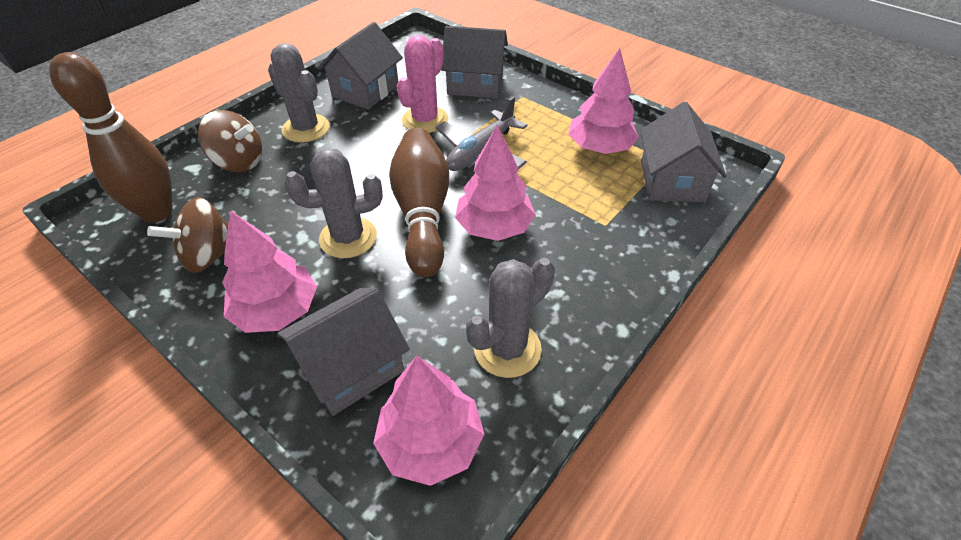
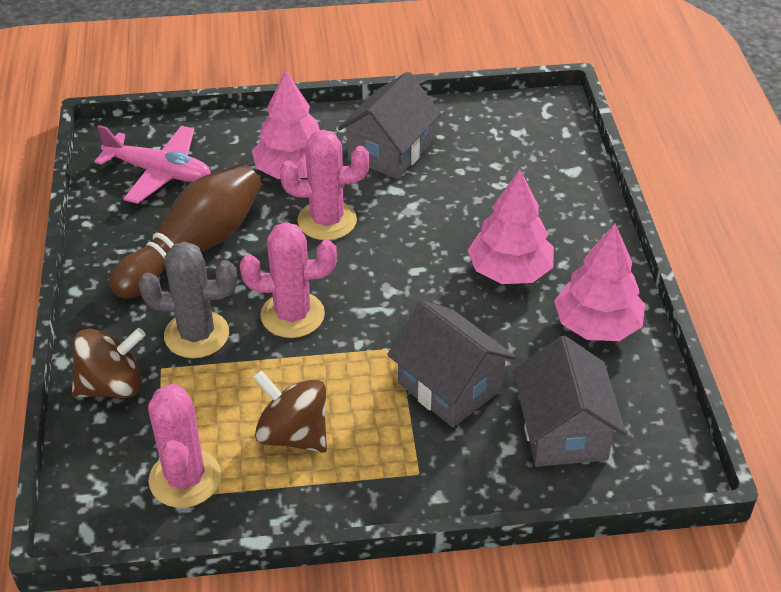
brown bowling pin: 2 -> 1
grey cactus: 3 -> 1
grey house: 4 -> 3
grey plane: 1 -> 0
pink cactus: 1 -> 3
pink plane: 0 -> 1
pink tree: 4 -> 3

